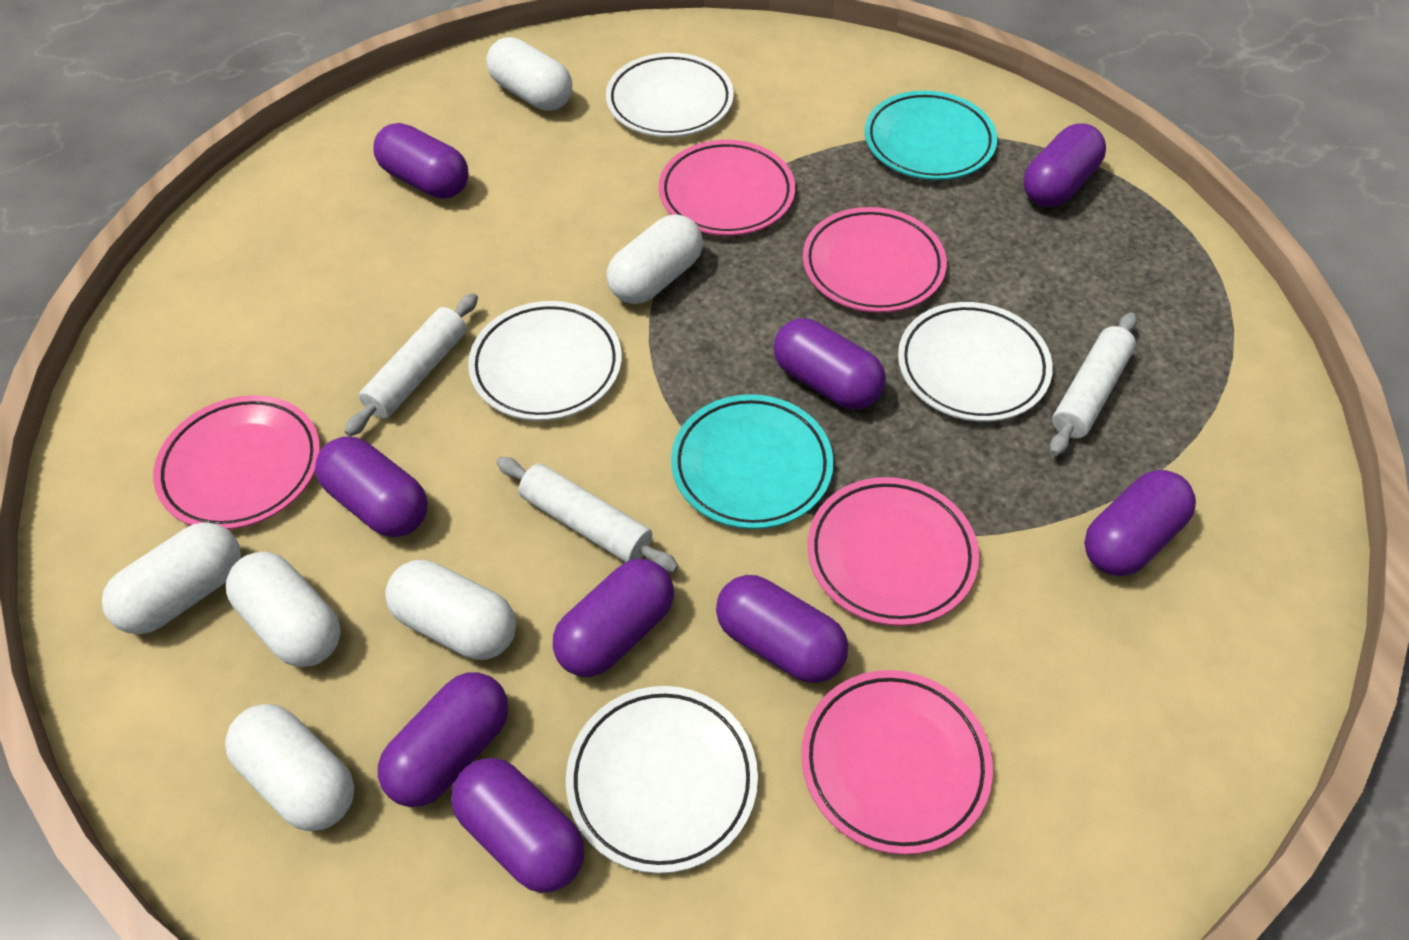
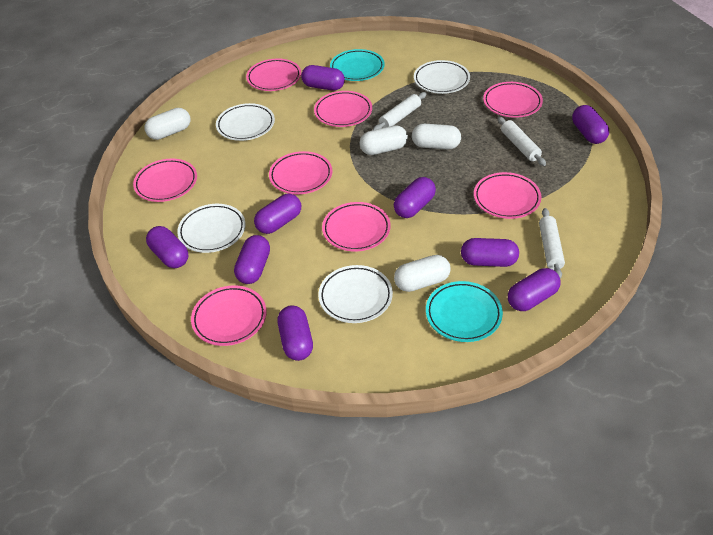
pink plate: 5 -> 8
white capsule: 6 -> 4

